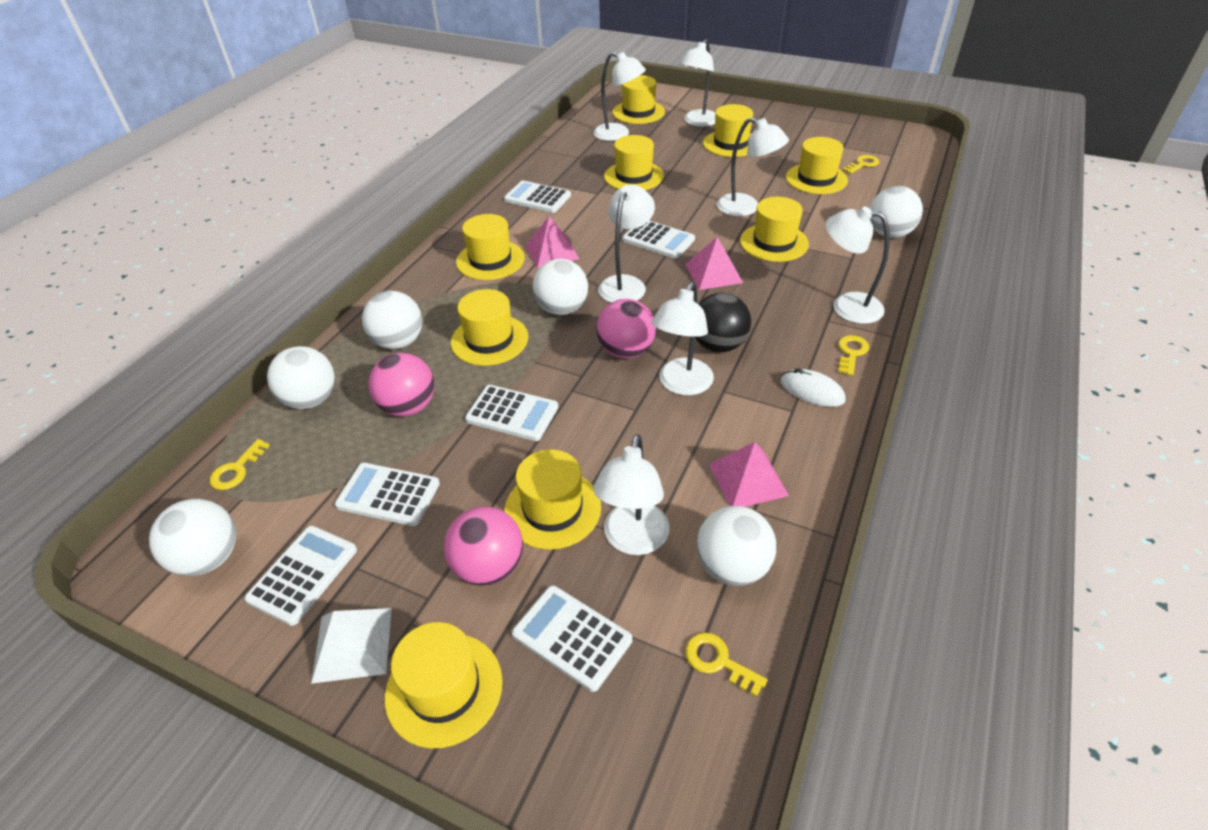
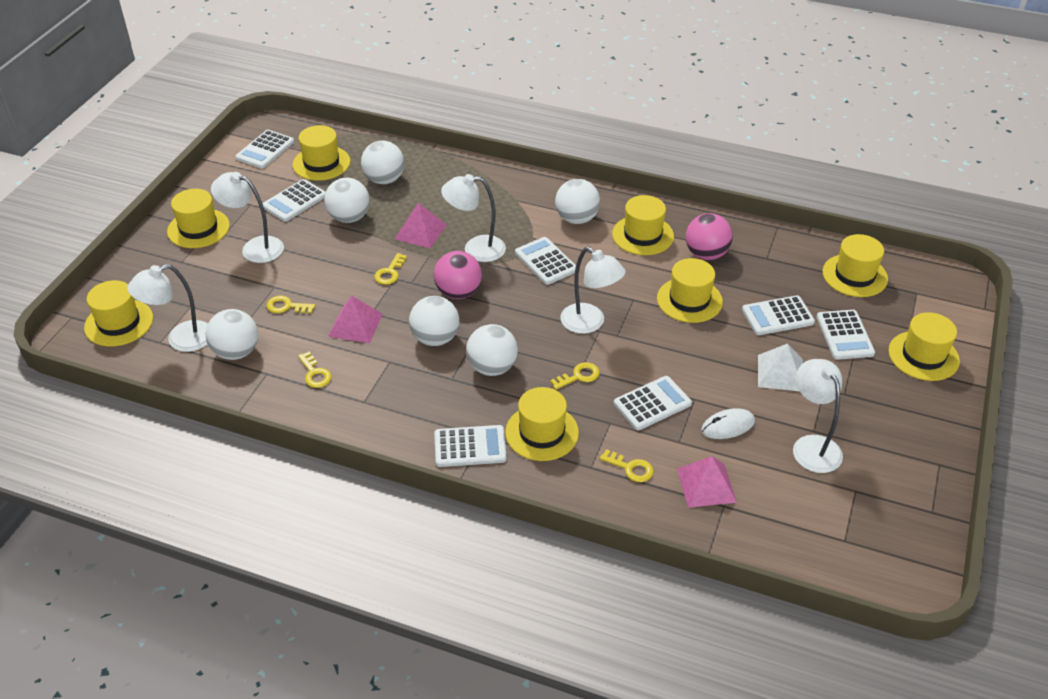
black ball: 1 -> 0
pink ball: 3 -> 2
white calculator: 6 -> 7
white lamp: 7 -> 5
yellow hat: 9 -> 8
yellow key: 4 -> 5

